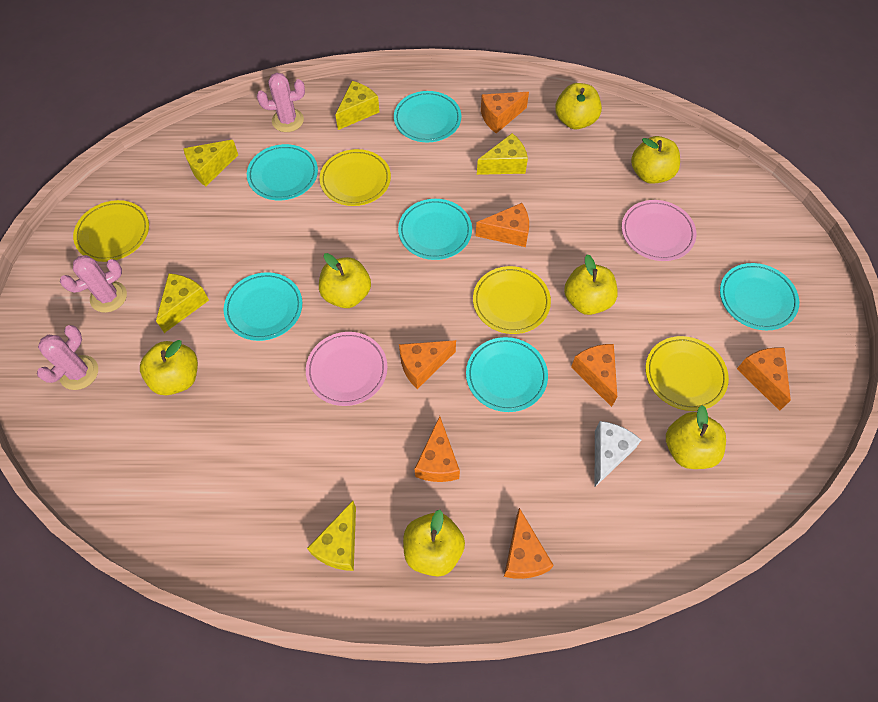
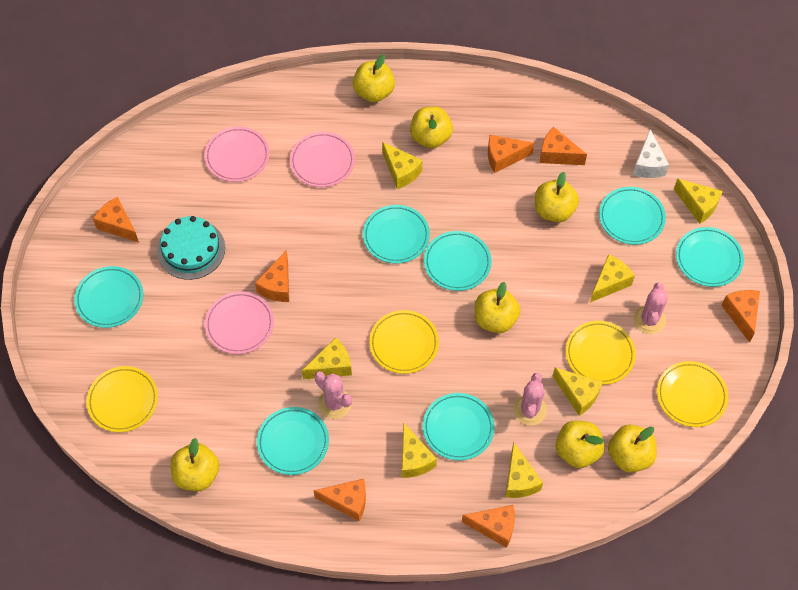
pink plate: 2 -> 3
turquoise cake: 0 -> 1
turquoise plate: 6 -> 7
yellow cheese: 5 -> 7

